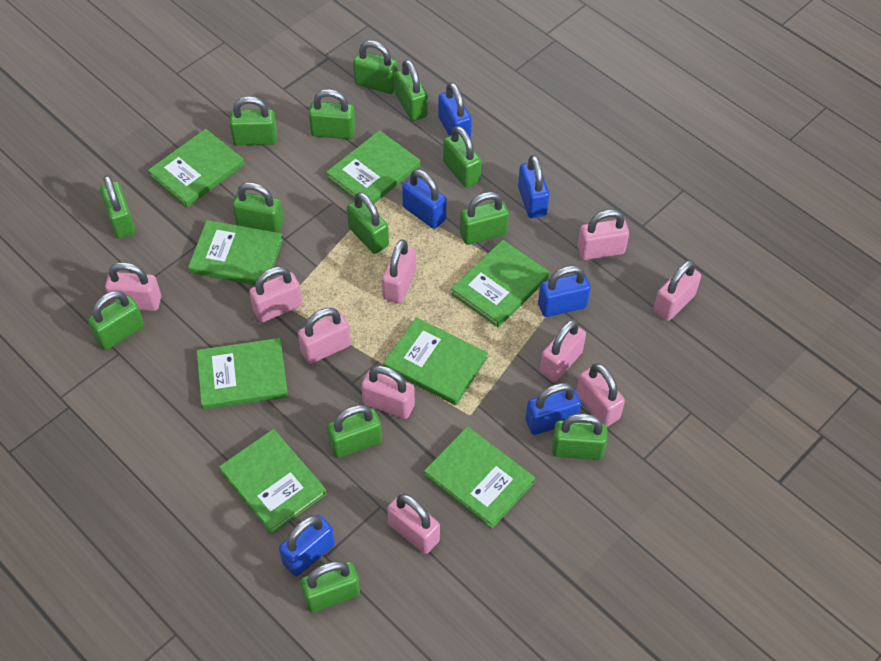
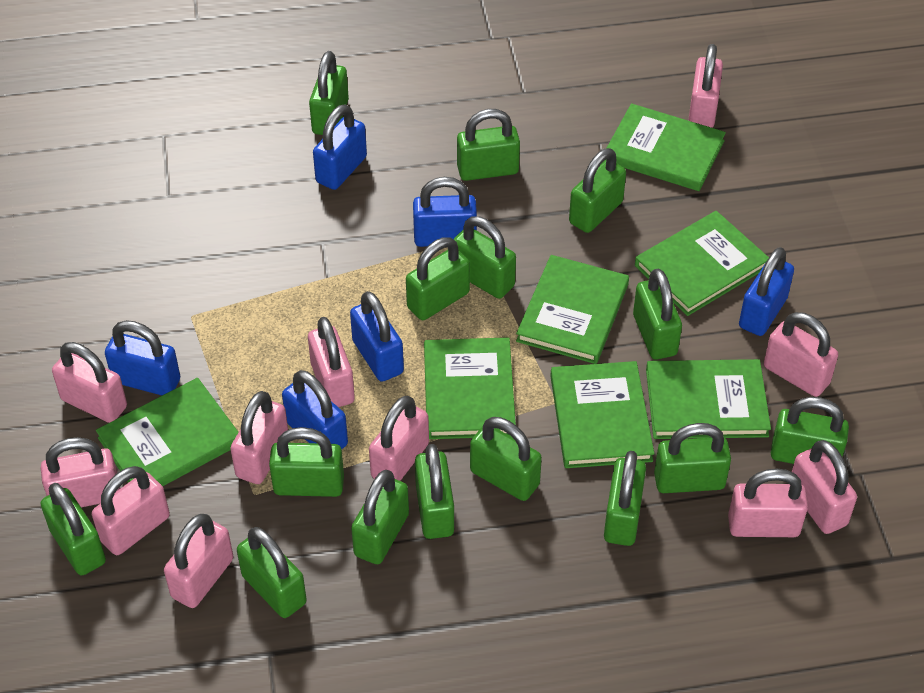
green book: 8 -> 7
green padlock: 13 -> 15
pink padlock: 10 -> 11

